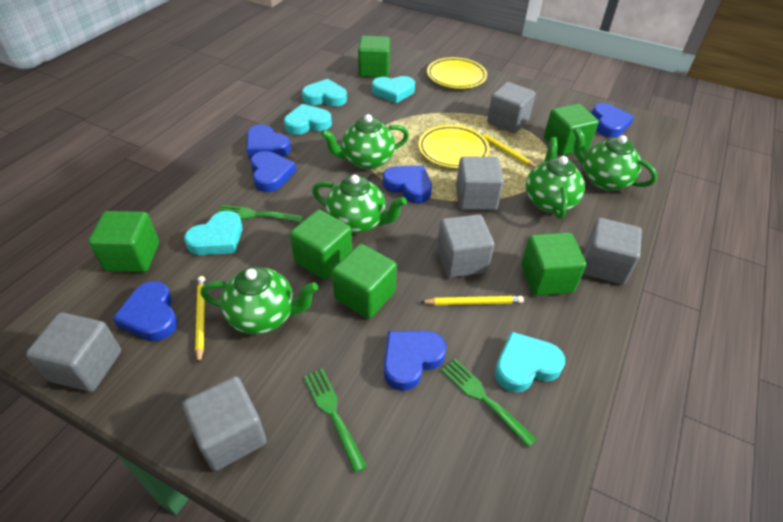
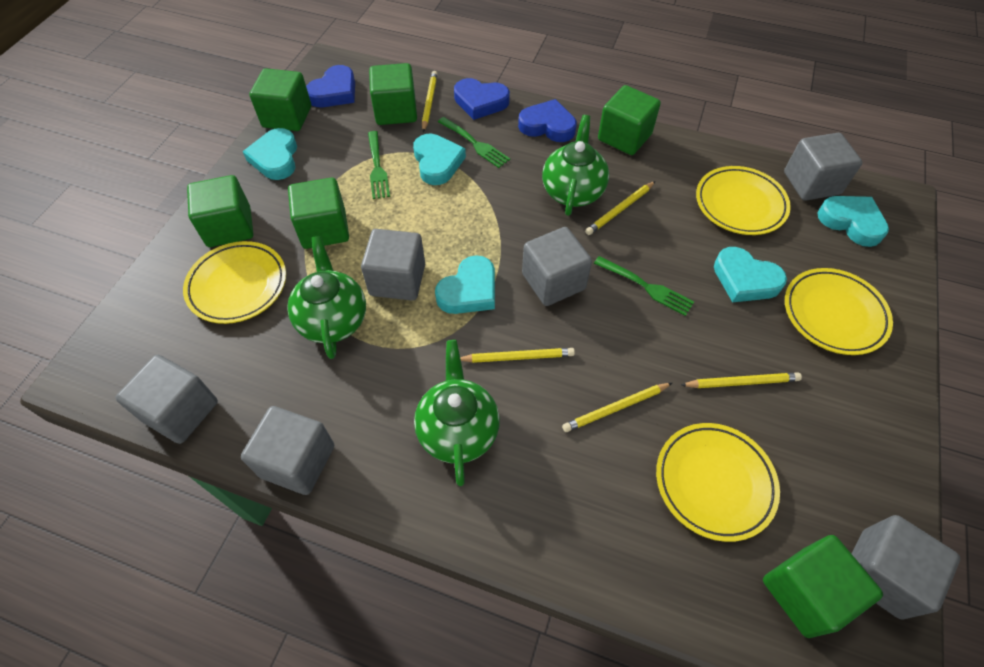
blue heart: 6 -> 3
green teapot: 5 -> 3
yellow pencil: 3 -> 5
yellow plate: 2 -> 4

